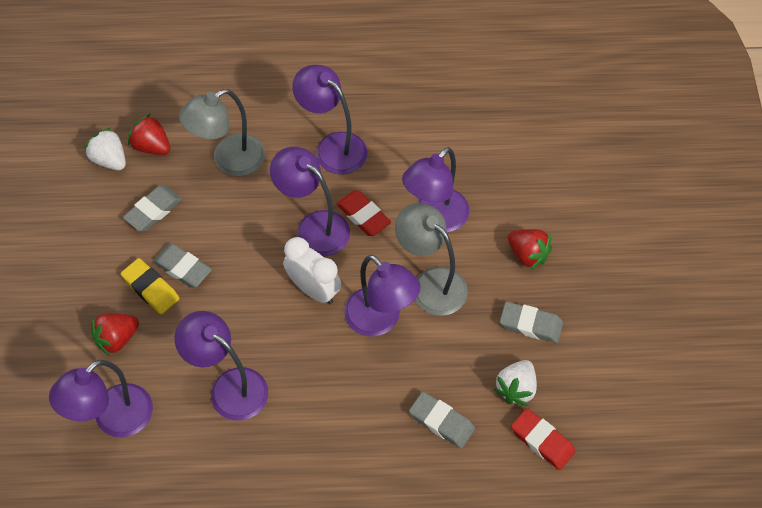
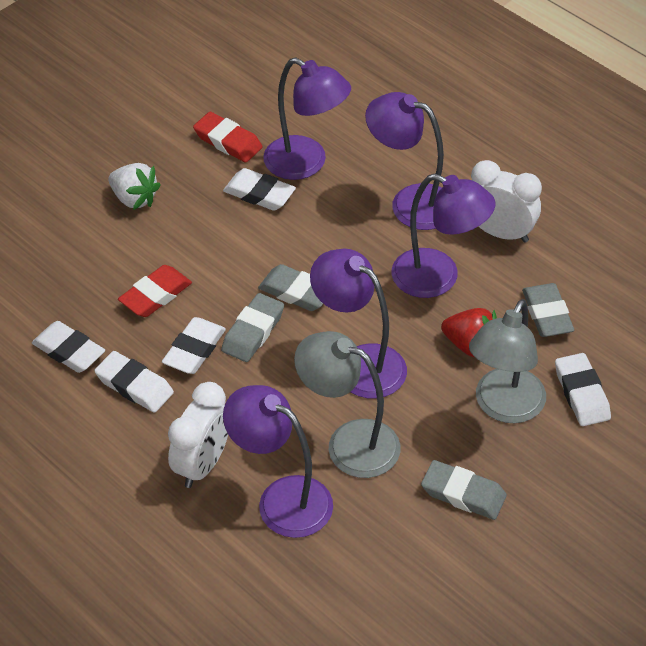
purple lamp: 6 -> 5
red strawberry: 3 -> 1
white clock: 1 -> 2
white eraser: 0 -> 5
white strawberry: 2 -> 1
yellow eraser: 1 -> 0

